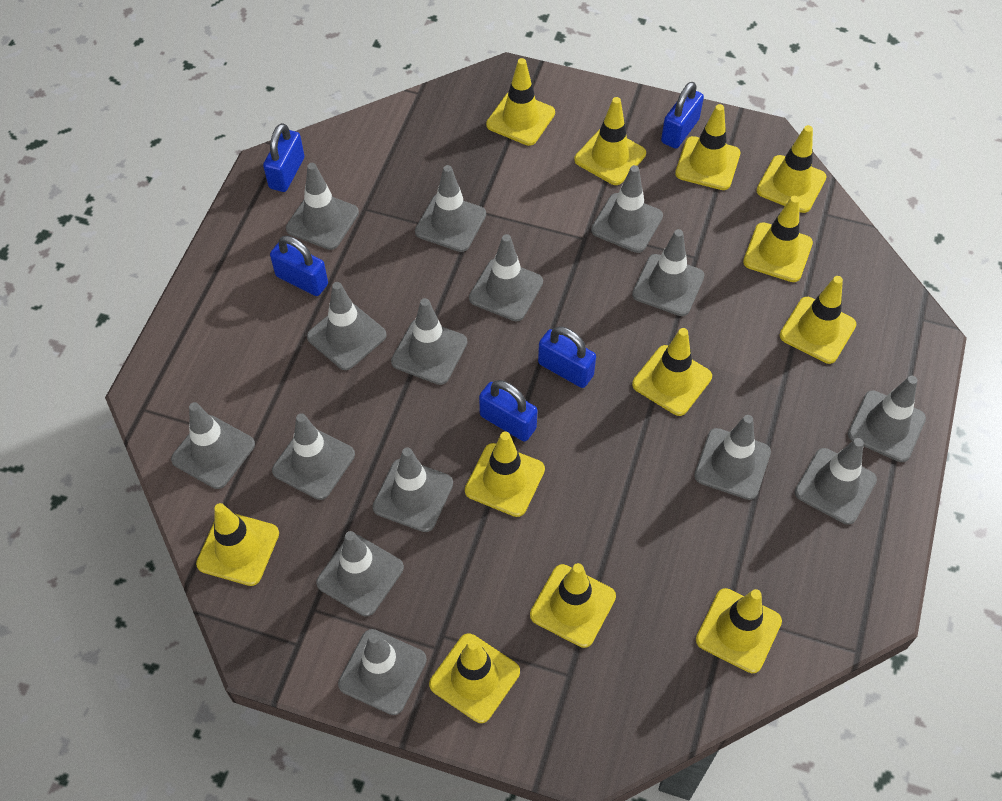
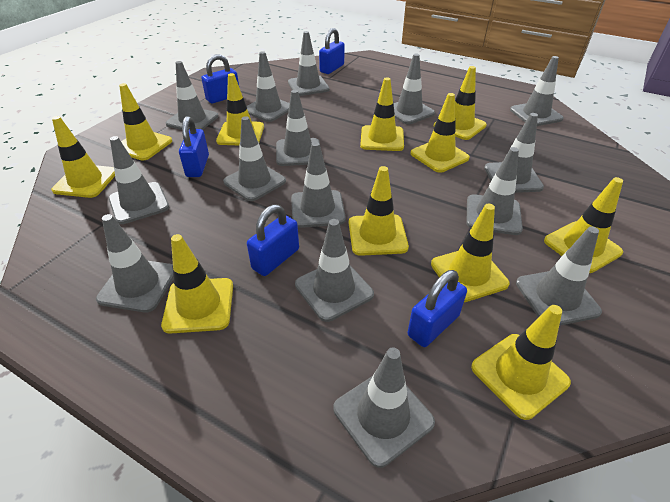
yellow traffic cone: 12 -> 11

